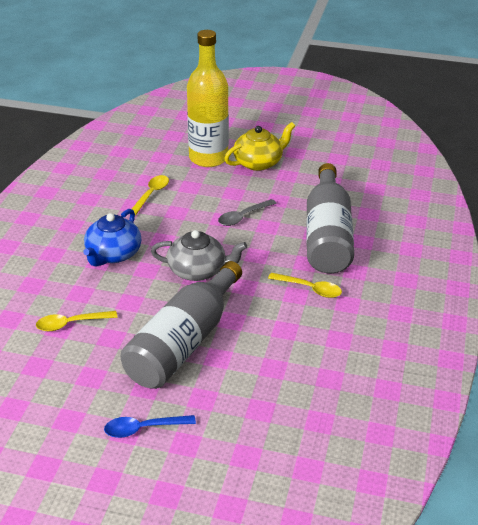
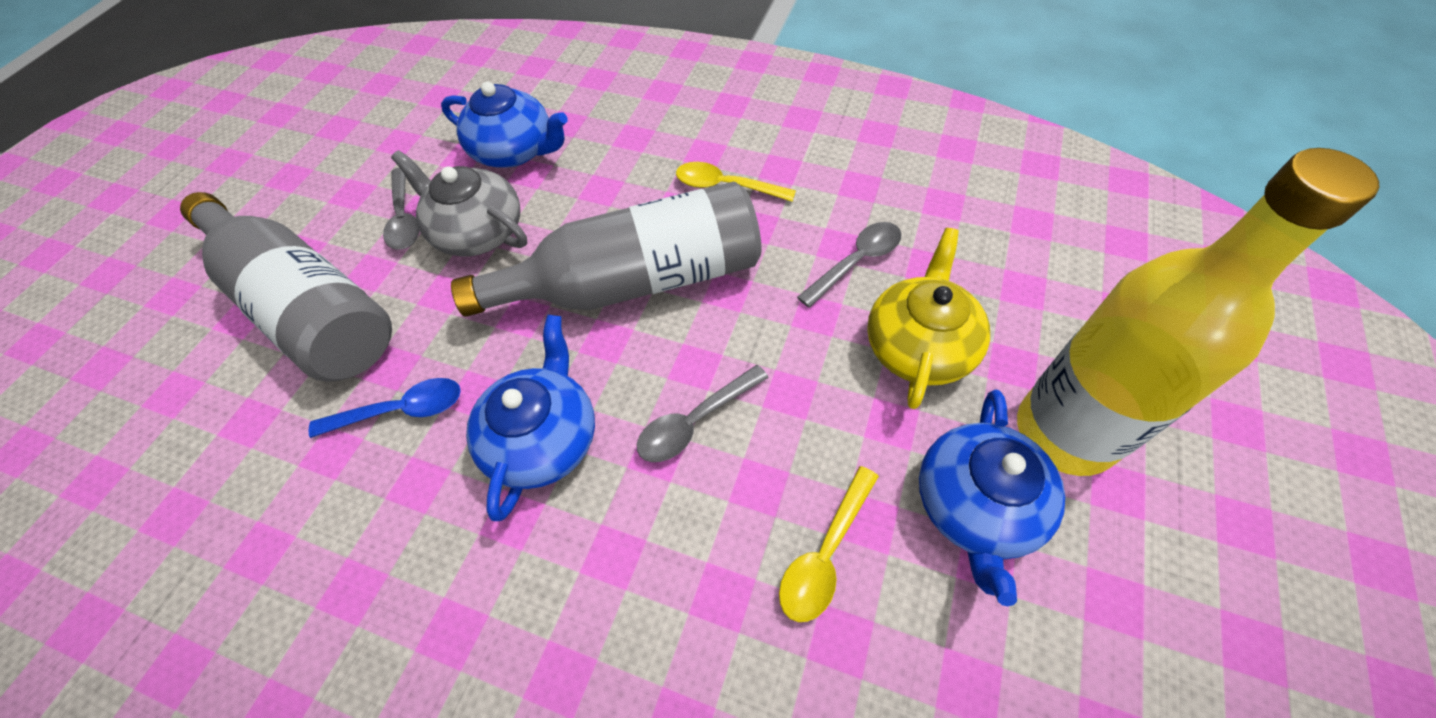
blue teapot: 1 -> 3
grey spoon: 1 -> 3
yellow spoon: 3 -> 2

